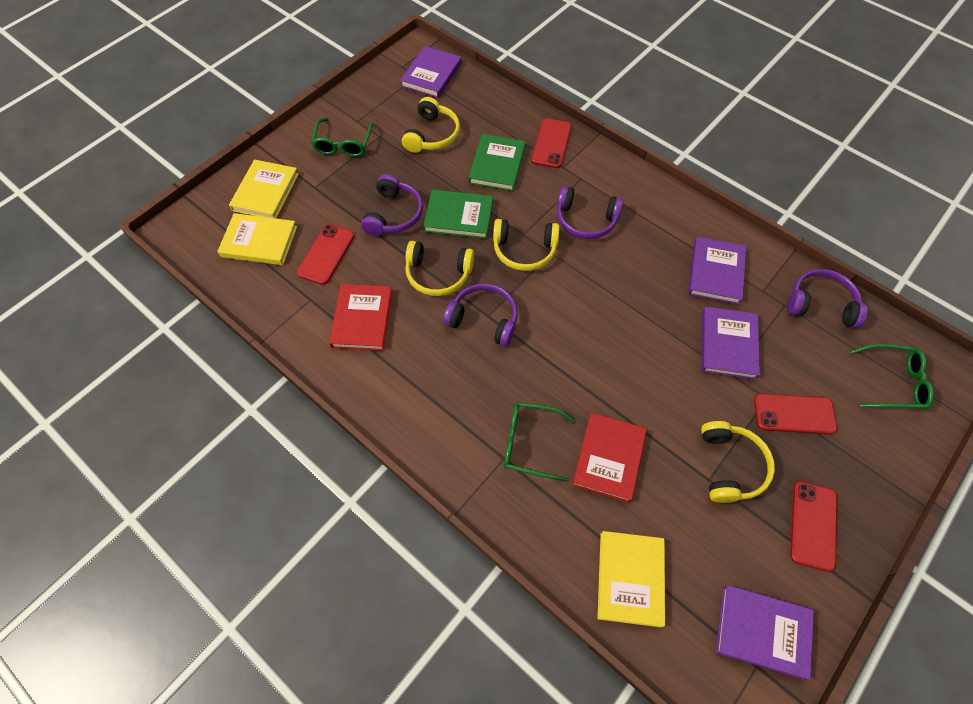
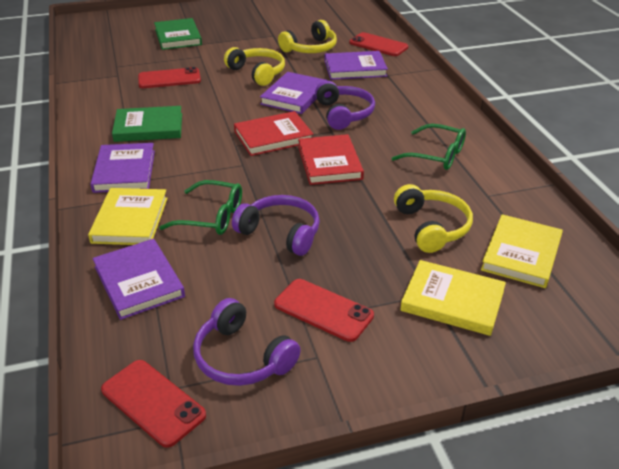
green glasses: 3 -> 2
purple headphones: 4 -> 3
yellow headphones: 4 -> 3

